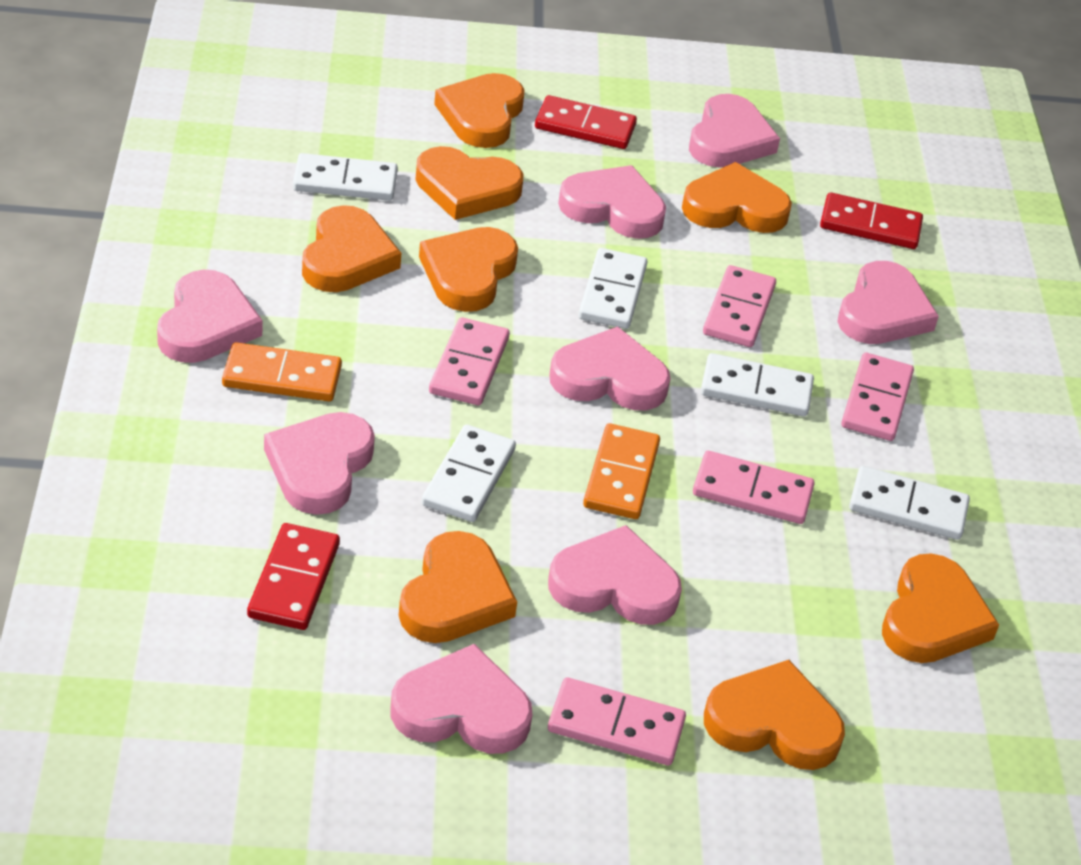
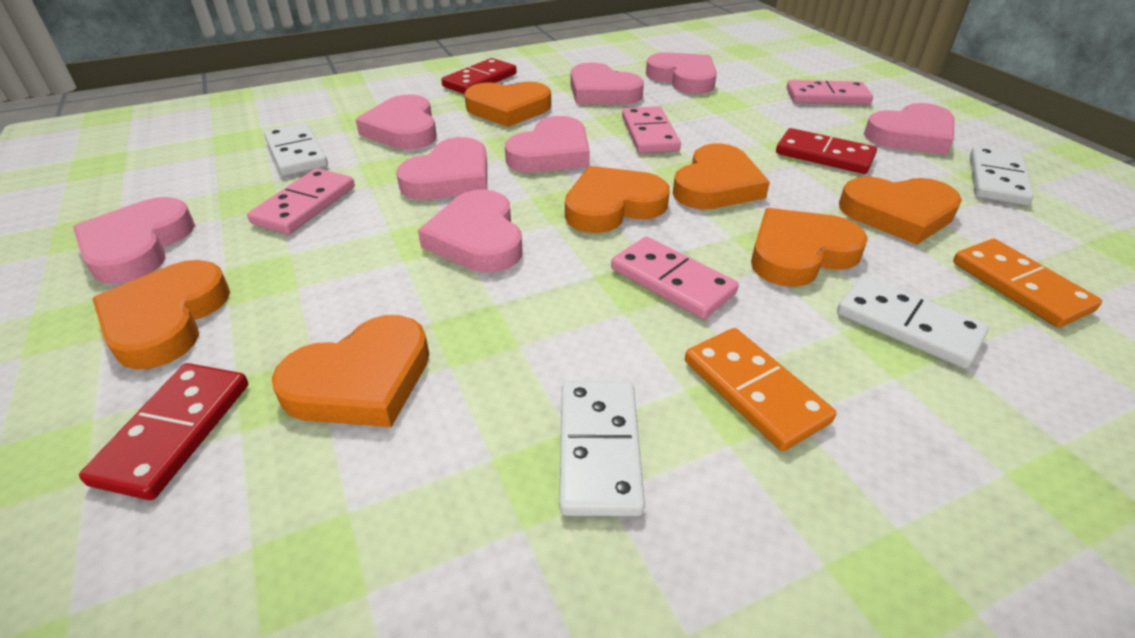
orange heart: 8 -> 7
pink domino: 5 -> 4
white domino: 5 -> 4

